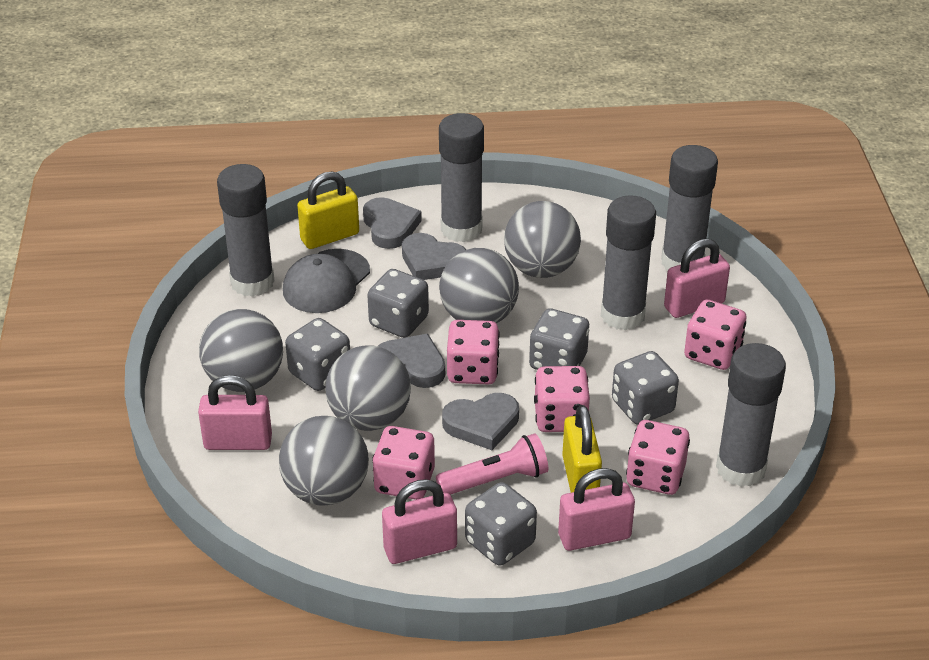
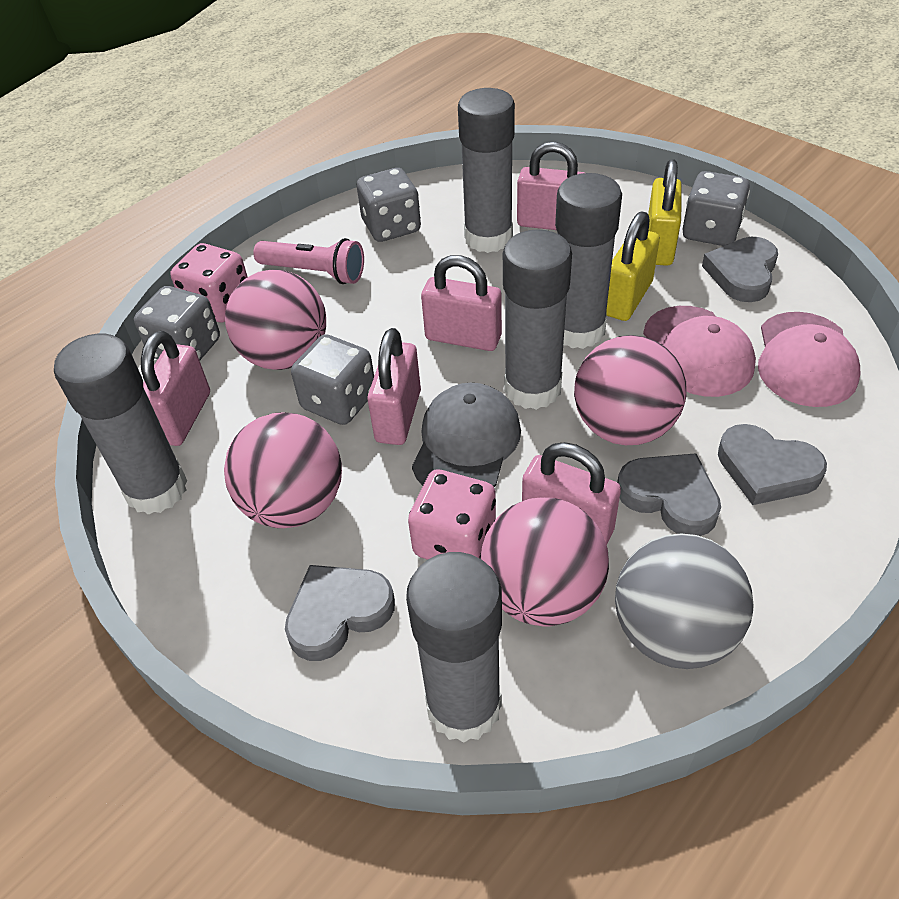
grey ball: 5 -> 1
grey dice: 5 -> 4
pink ball: 0 -> 4
pink cap: 0 -> 2
pink dice: 5 -> 2
pink padlock: 4 -> 5

